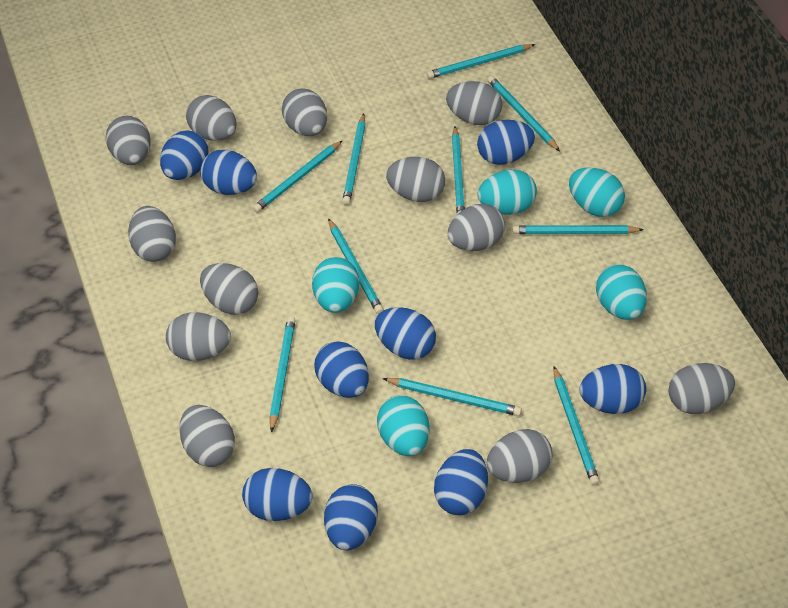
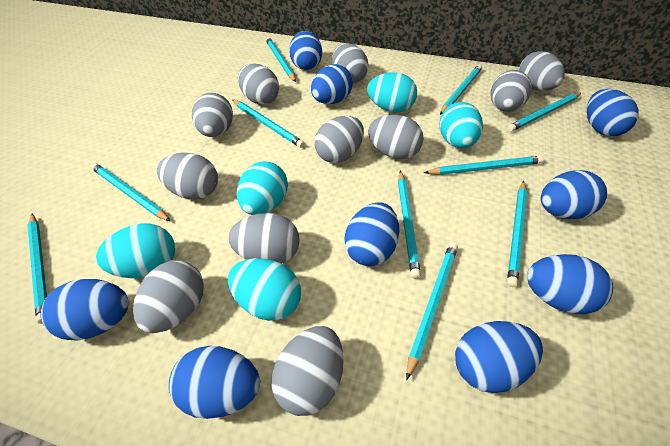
grey egg: 12 -> 11

